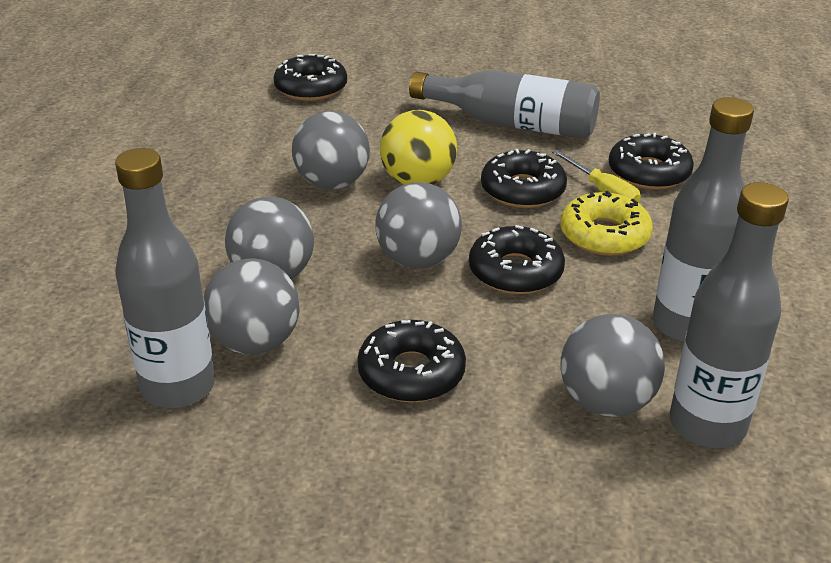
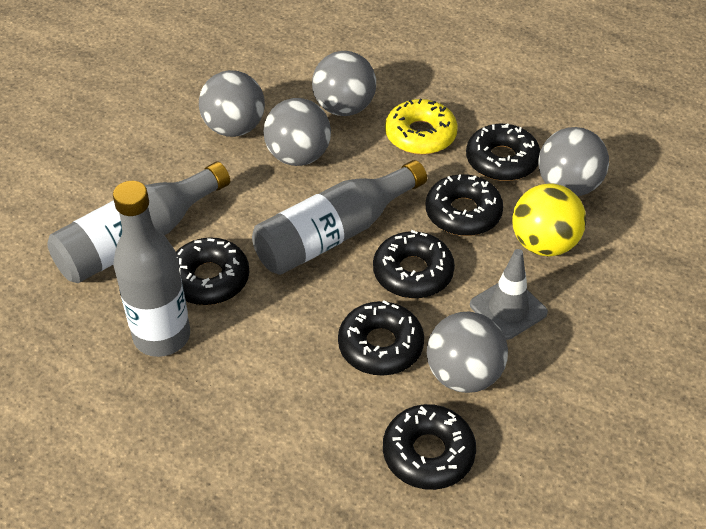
black donut: 5 -> 6
grey bottle: 4 -> 3
grey traffic cone: 0 -> 1
yellow screwdriver: 1 -> 0

